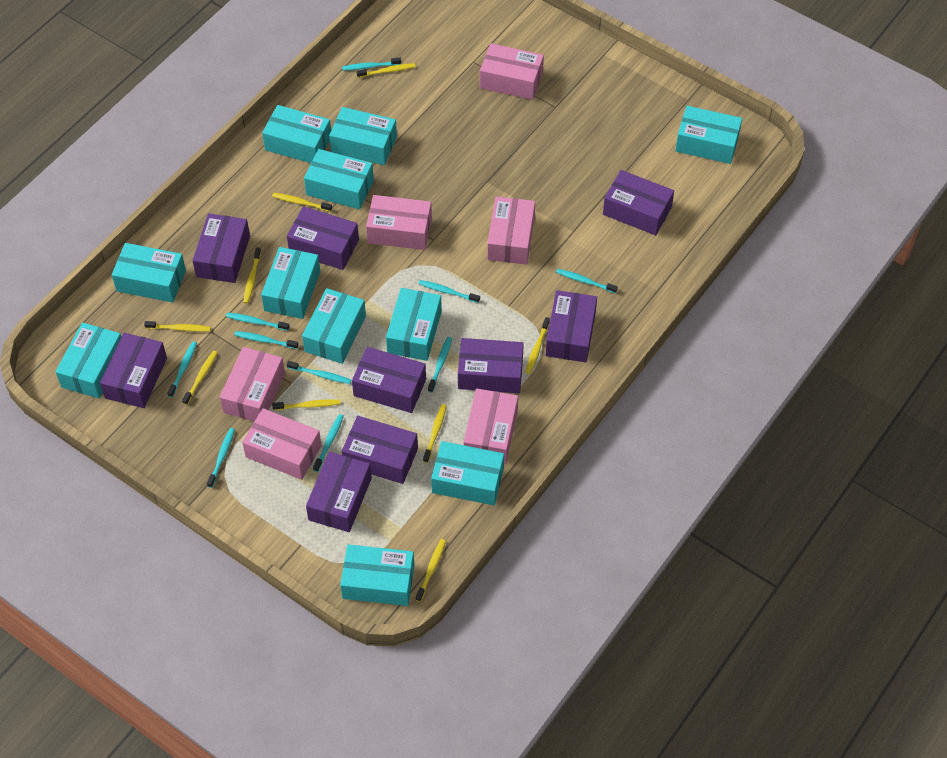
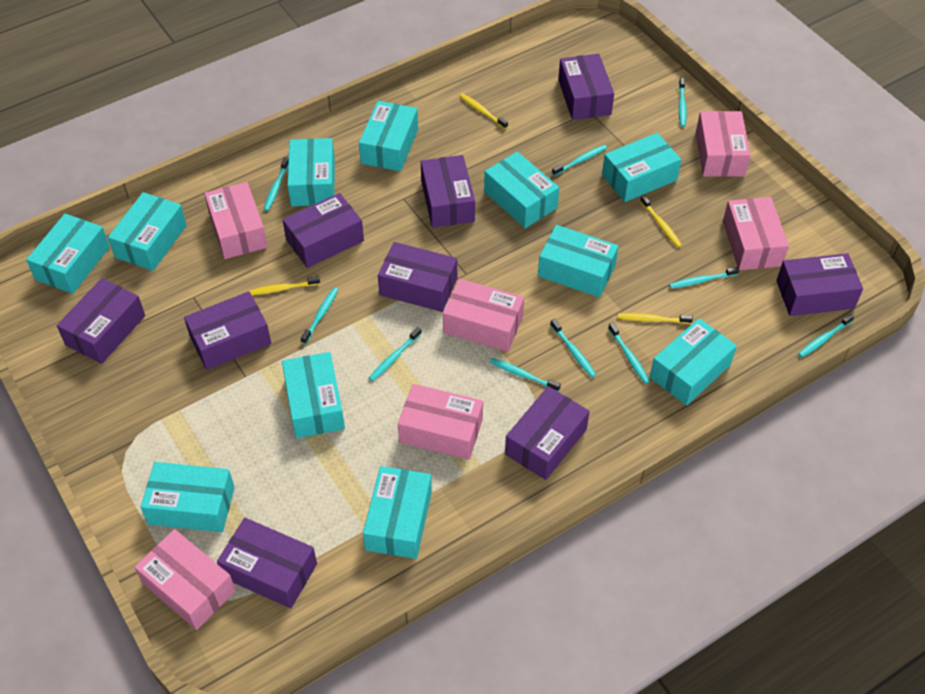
yellow toothbrush: 9 -> 4

